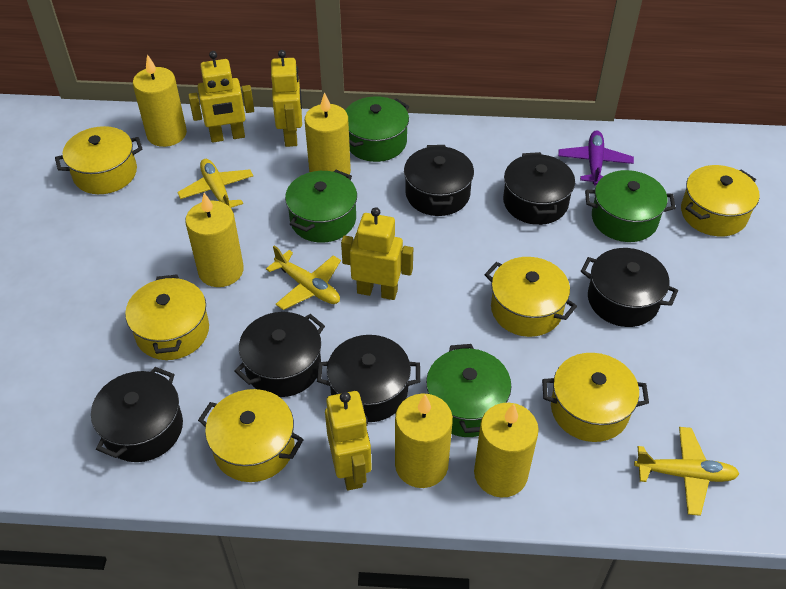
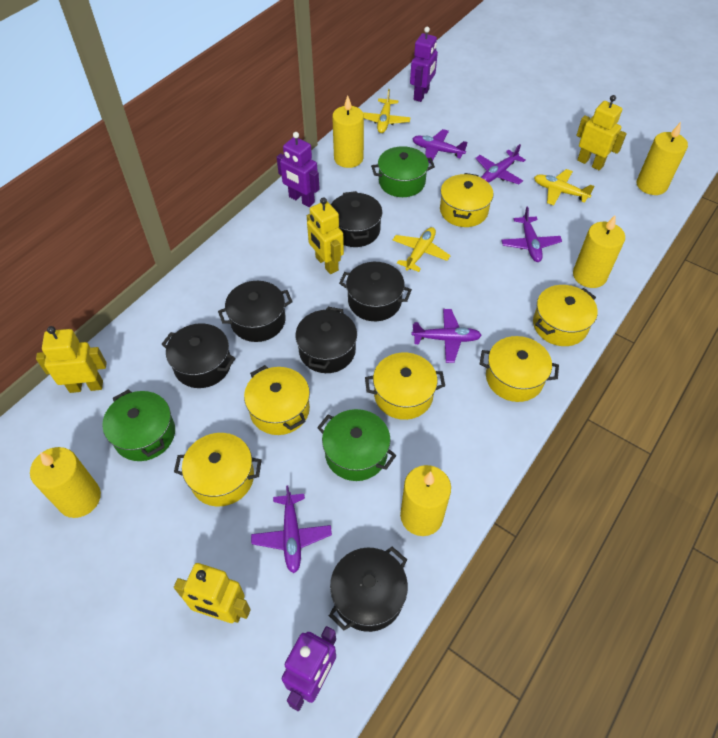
green pot: 4 -> 3
purple plane: 1 -> 5
purple robot: 0 -> 3

